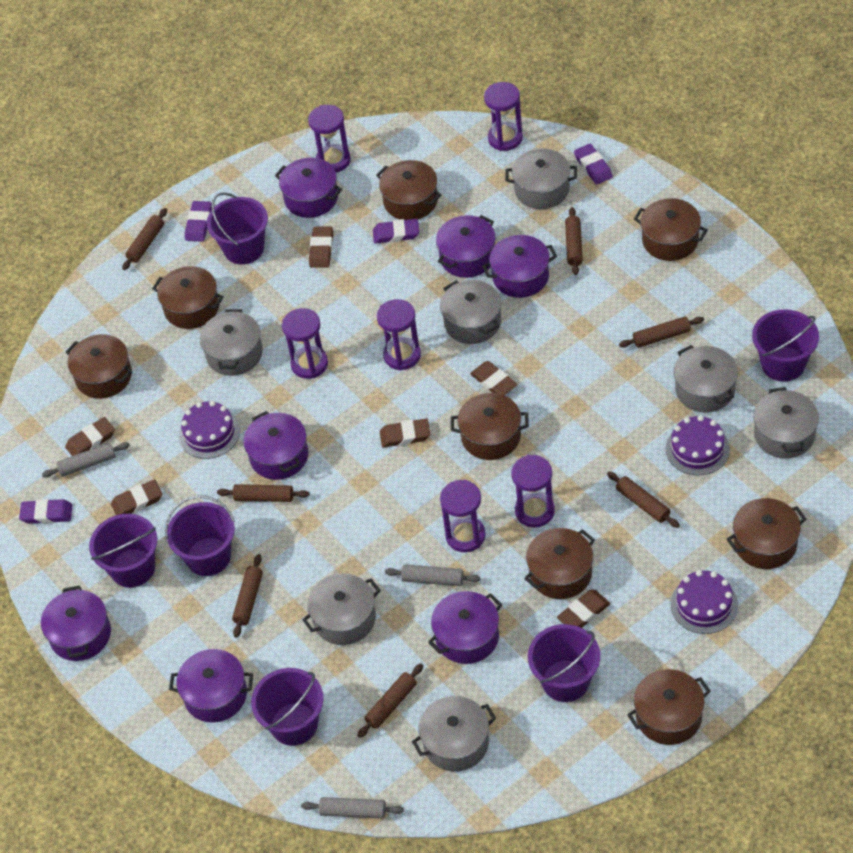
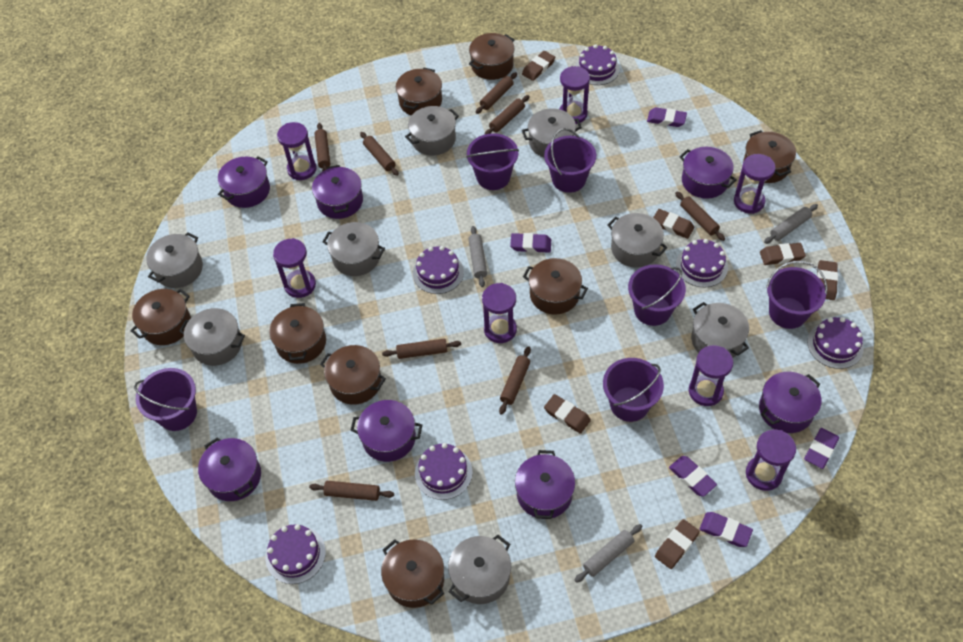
brown rolling pin: 7 -> 8
grey pot: 7 -> 8
purple cake: 3 -> 6
purple eraser: 4 -> 5
purple hourglass: 6 -> 7

